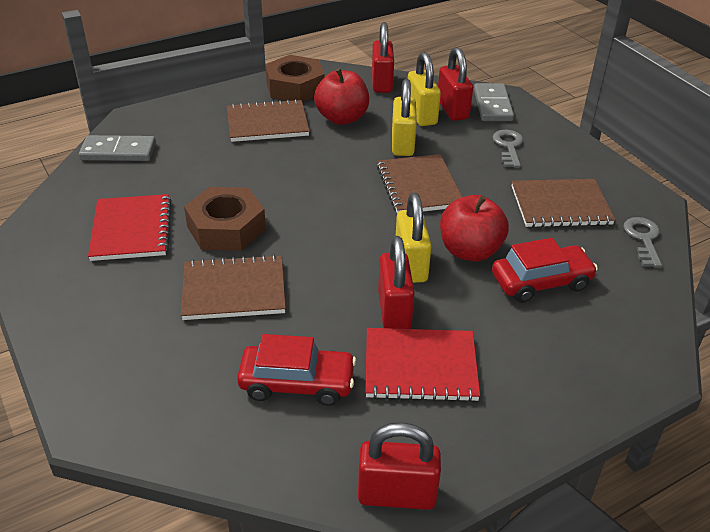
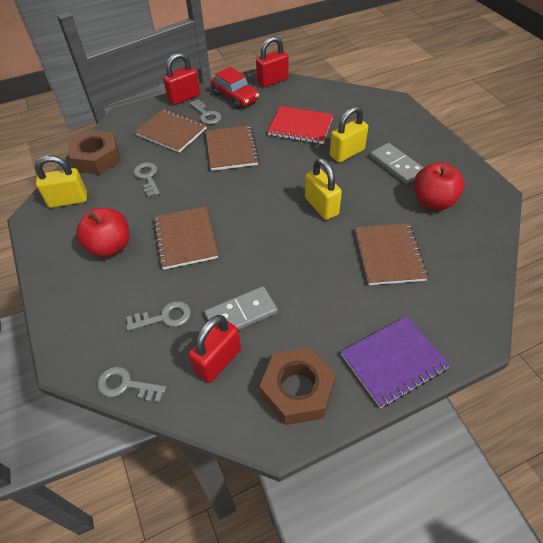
grey key: 2 -> 4
purple notebook: 0 -> 1
red car: 2 -> 1
red notebook: 2 -> 1
red padlock: 4 -> 3

